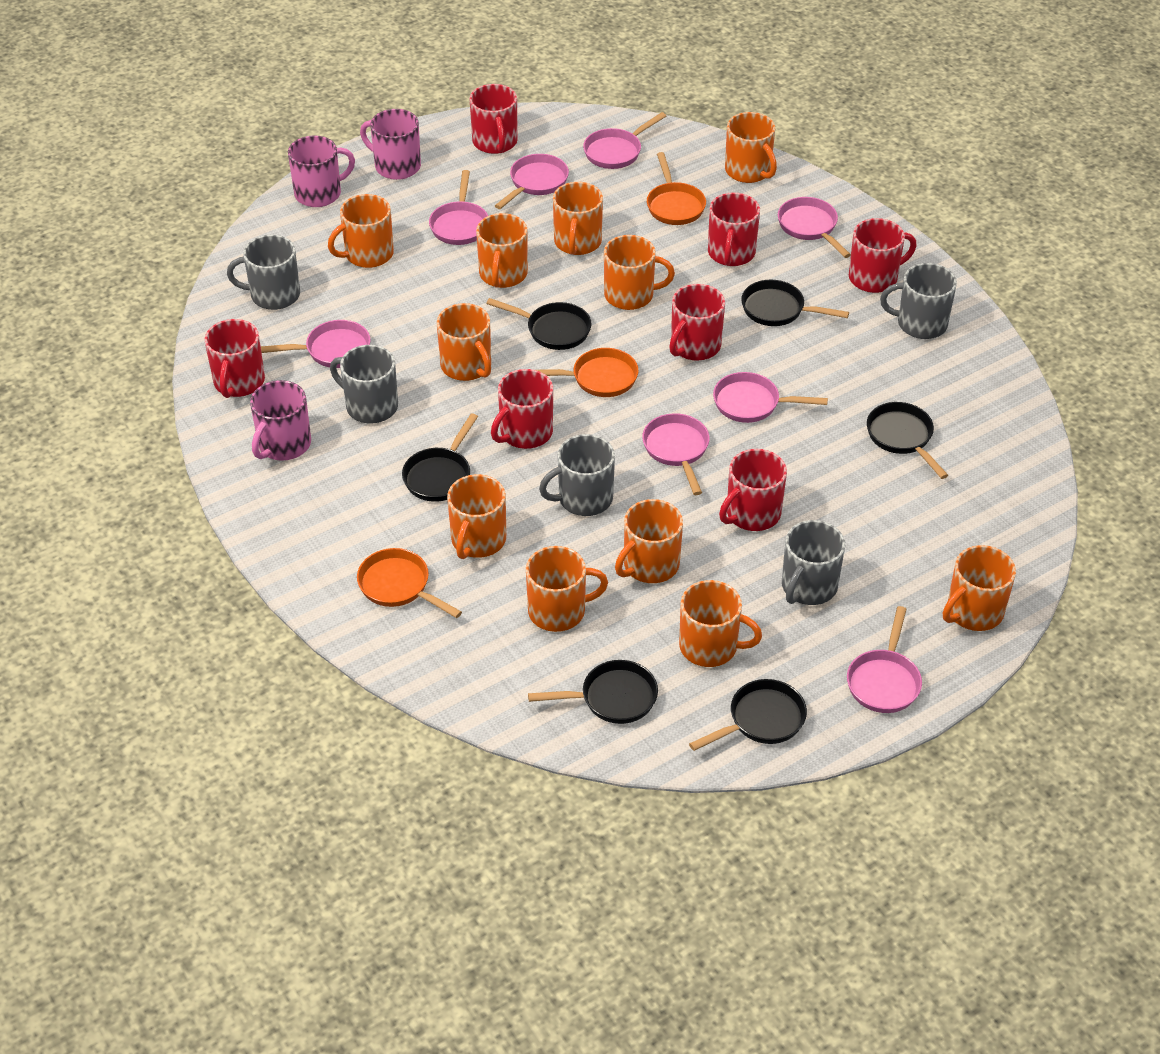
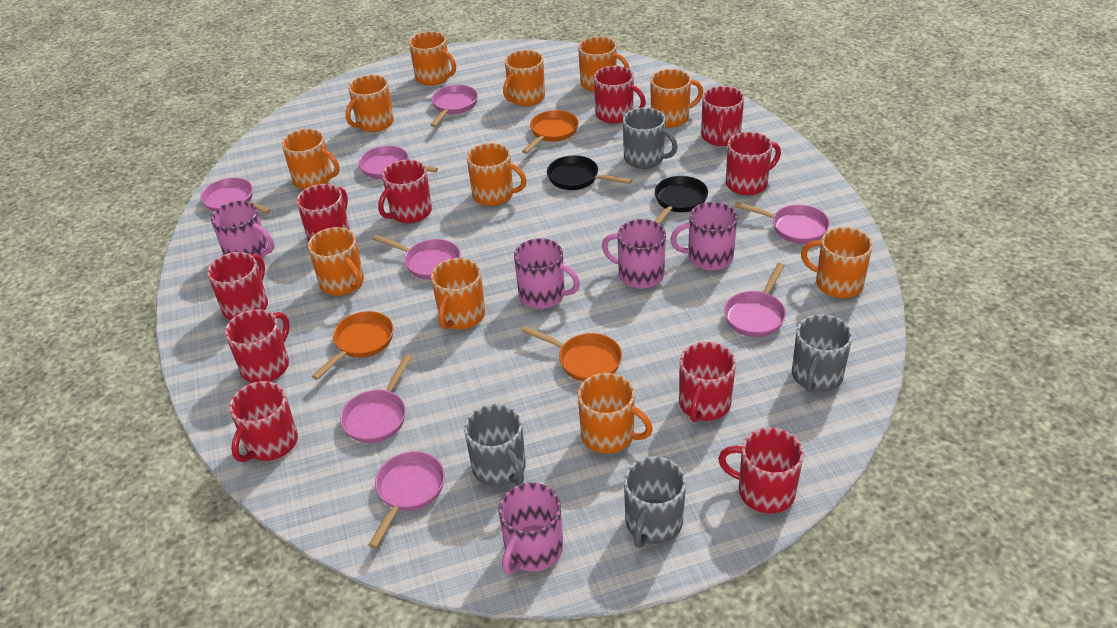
black pan: 6 -> 2
grey mug: 5 -> 4
pink mug: 3 -> 5
red mug: 7 -> 10

